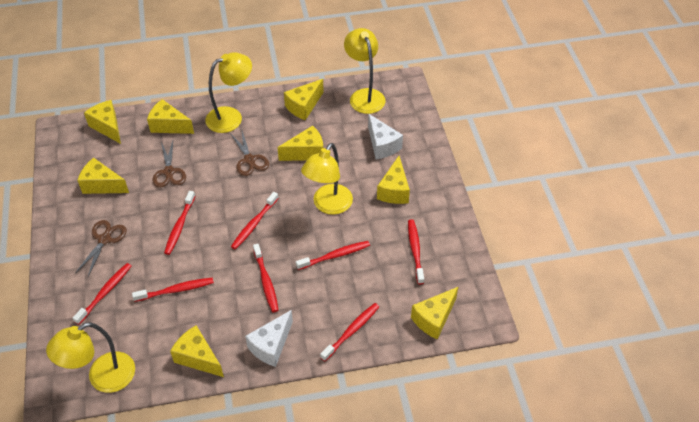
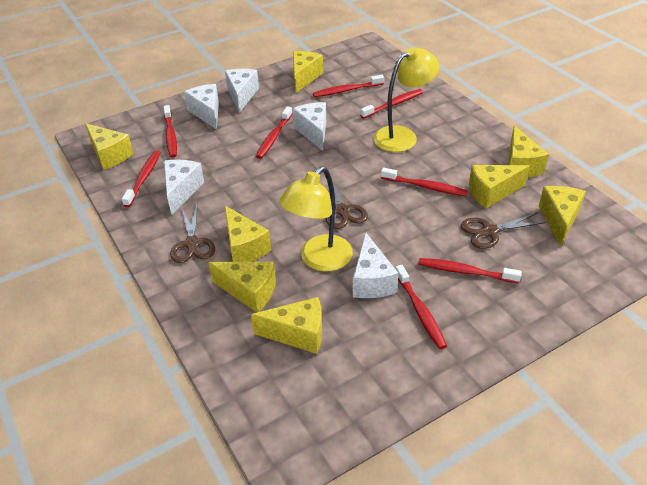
white cheese: 2 -> 5
yellow lamp: 4 -> 2

